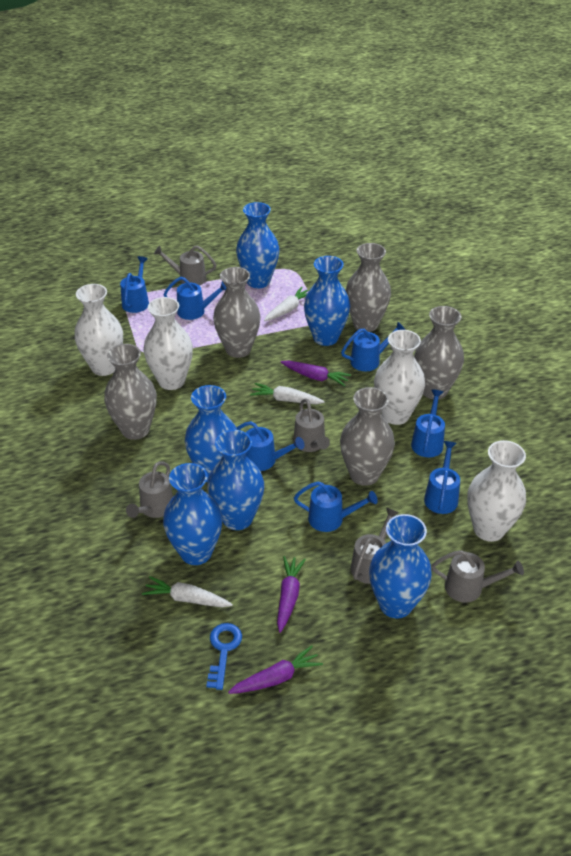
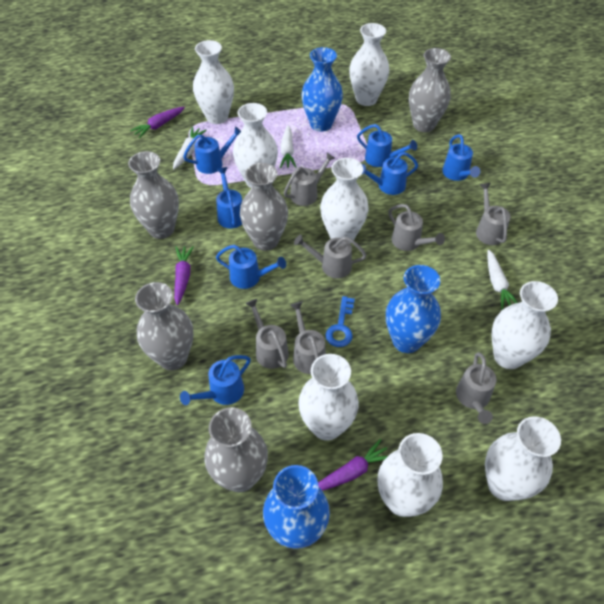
blue vase: 6 -> 3
grey watering can: 5 -> 7
white vase: 4 -> 8

